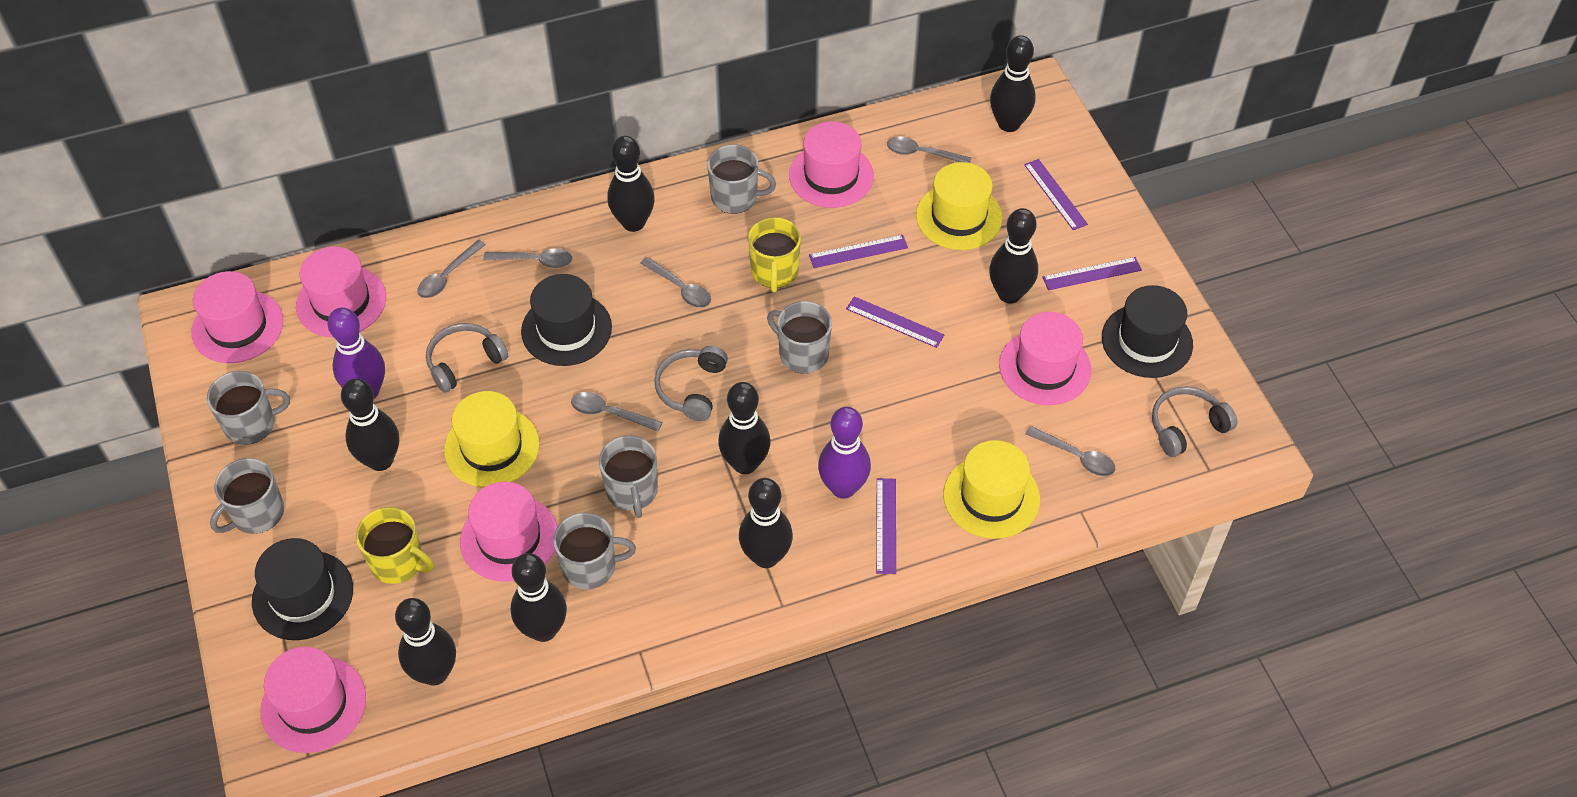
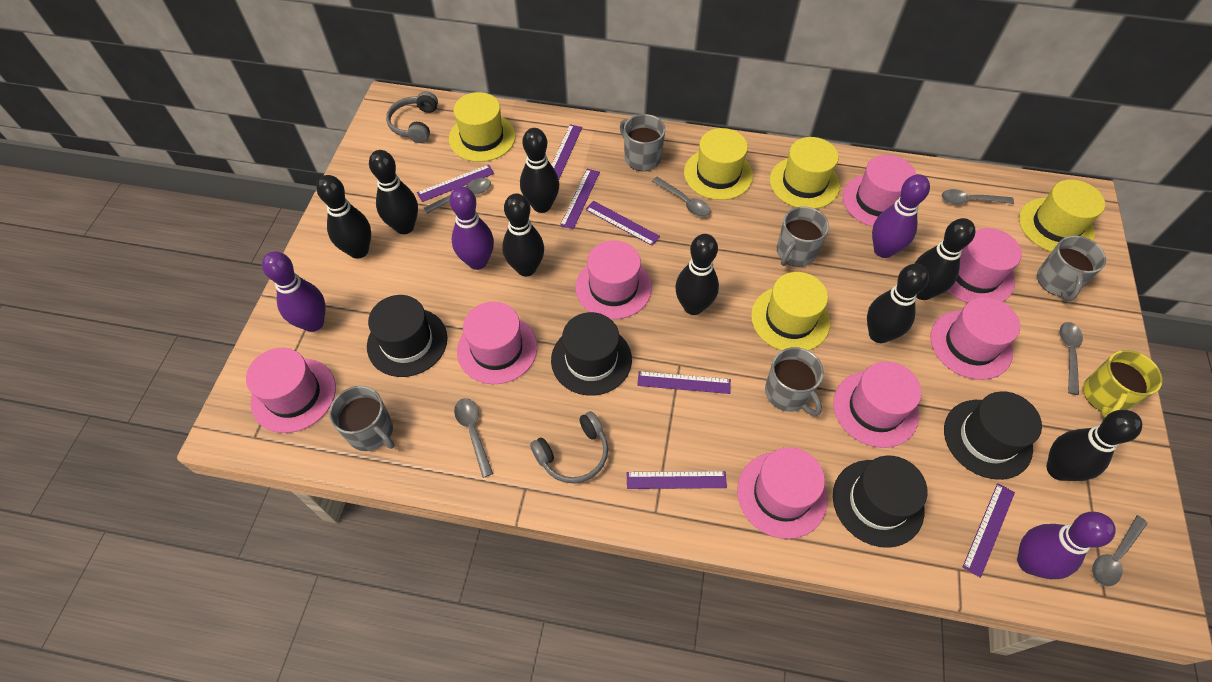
black hat: 3 -> 4
grey headphones: 3 -> 2
grey mug: 6 -> 5
pink hat: 6 -> 8
purple bowling pin: 2 -> 4
purple ruler: 5 -> 7
yellow hat: 3 -> 5
yellow mug: 2 -> 1

